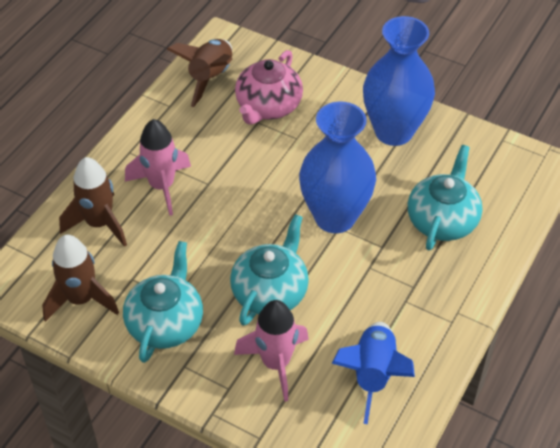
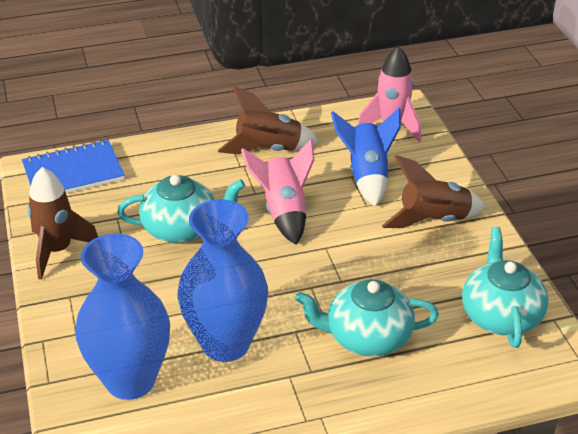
blue notebook: 0 -> 1
pink teapot: 1 -> 0

